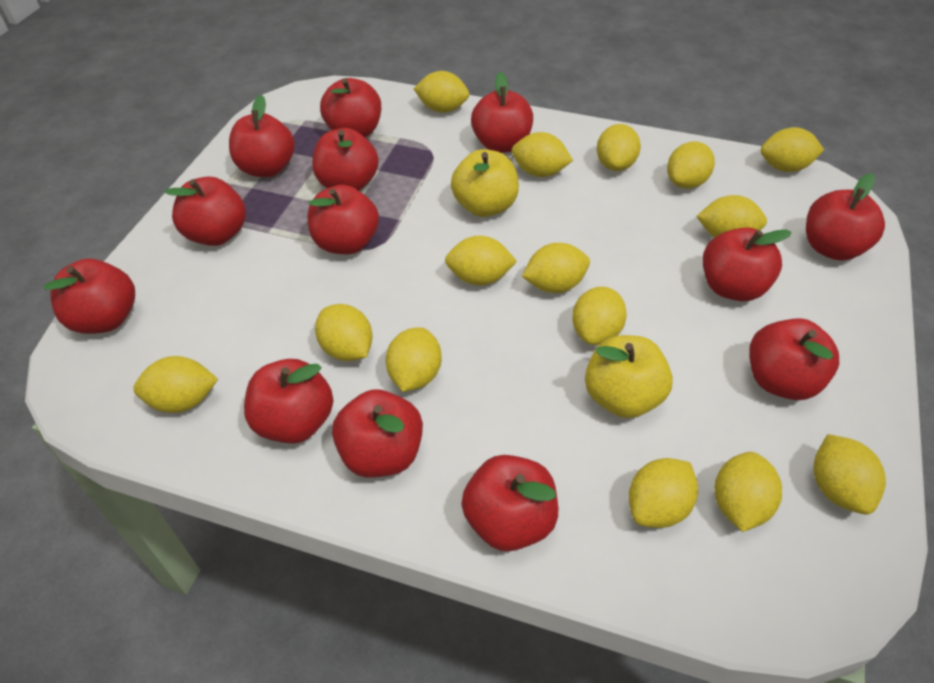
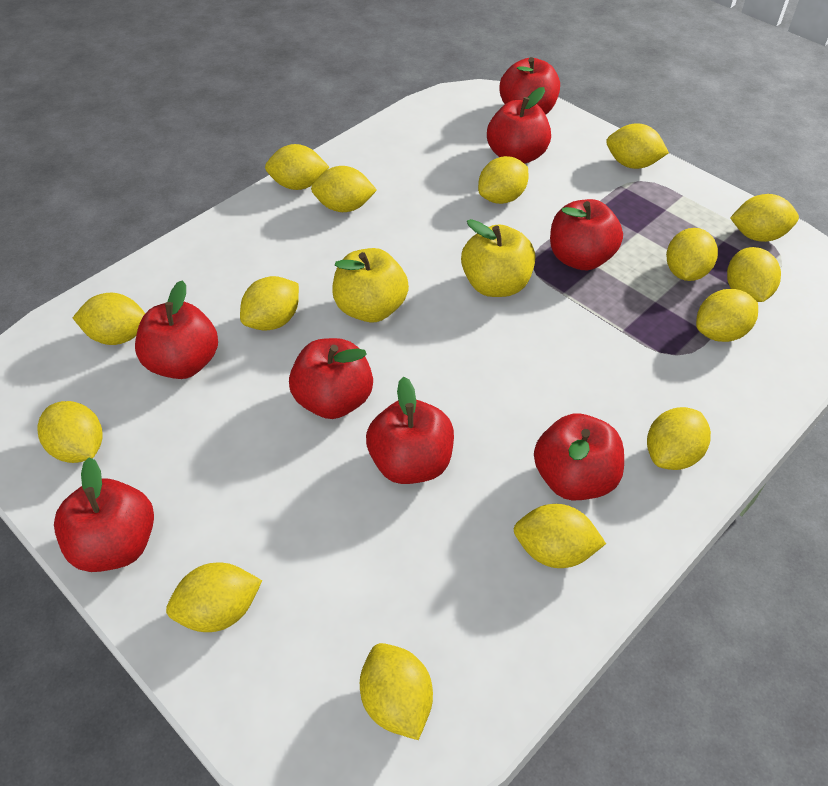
red apple: 13 -> 8

